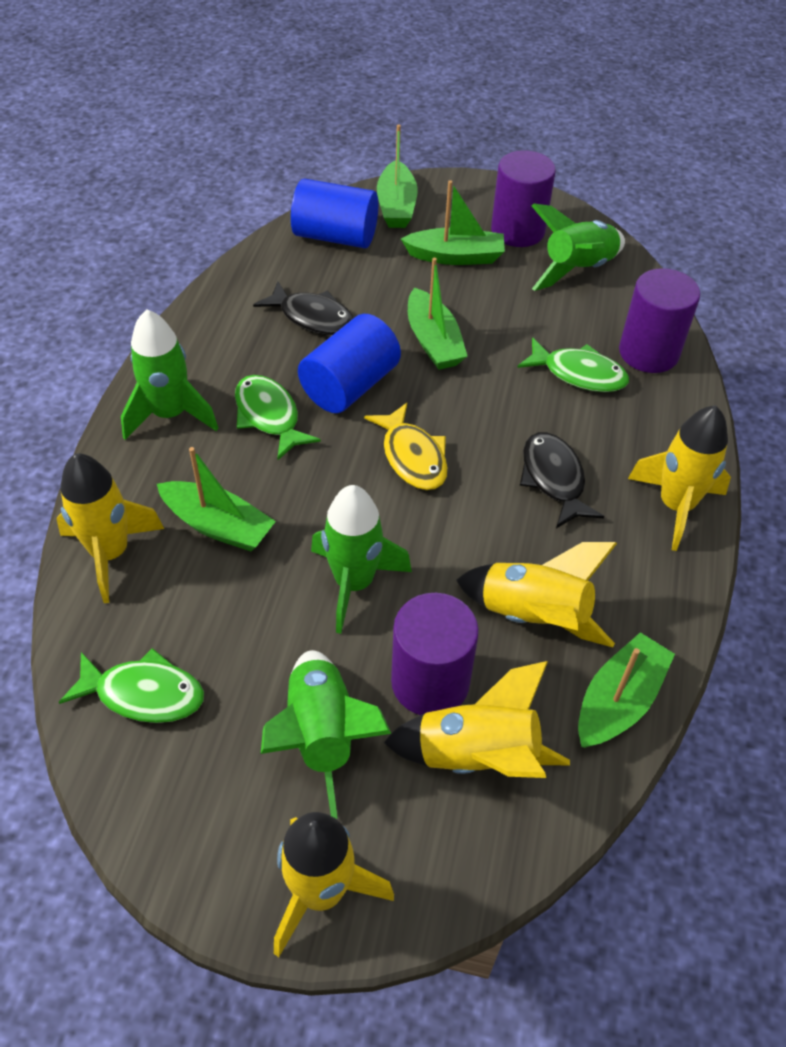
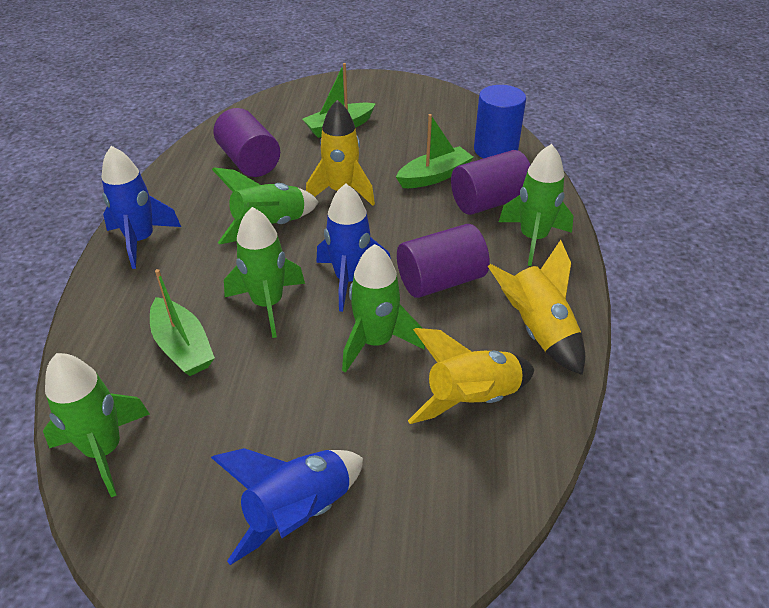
black fish: 2 -> 0
blue cylinder: 2 -> 1
blue rocket: 0 -> 3
green boat: 5 -> 3
green fish: 3 -> 0
green rocket: 4 -> 5
yellow fish: 1 -> 0
yellow rocket: 5 -> 3

